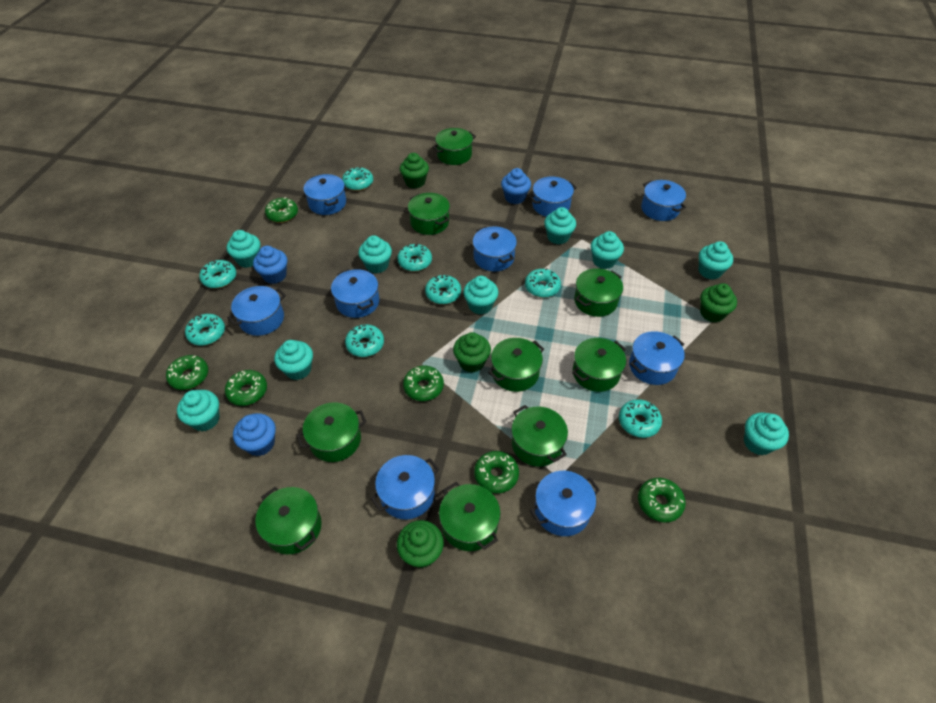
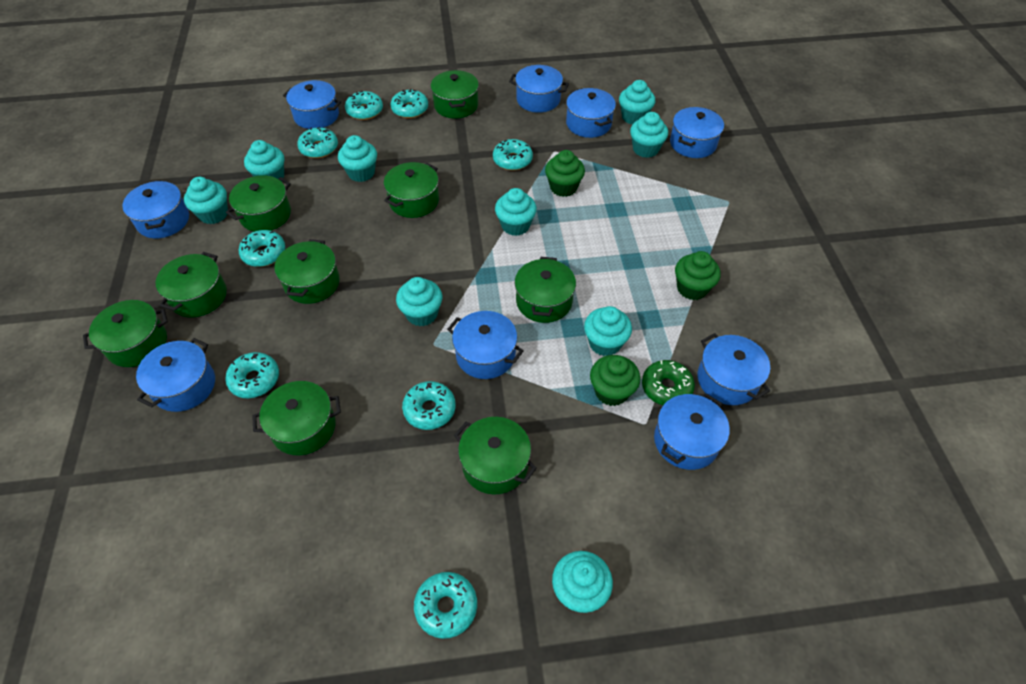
blue cupcake: 3 -> 0
green cupcake: 4 -> 3
green donut: 6 -> 1

